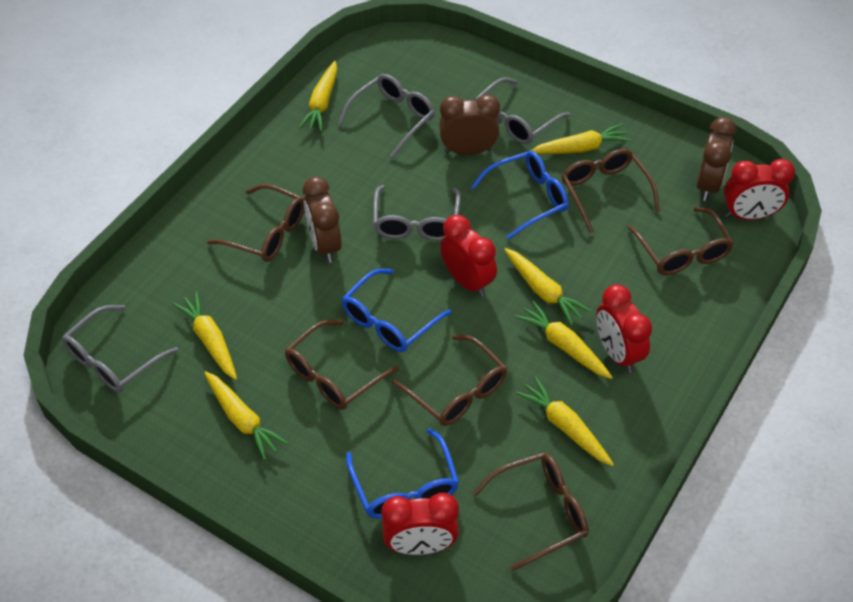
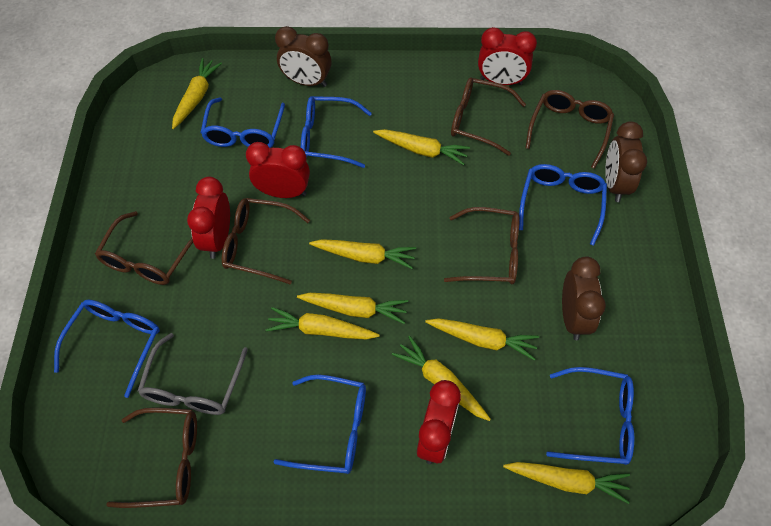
blue glasses: 3 -> 6
grey glasses: 4 -> 1
yellow carrot: 7 -> 8

